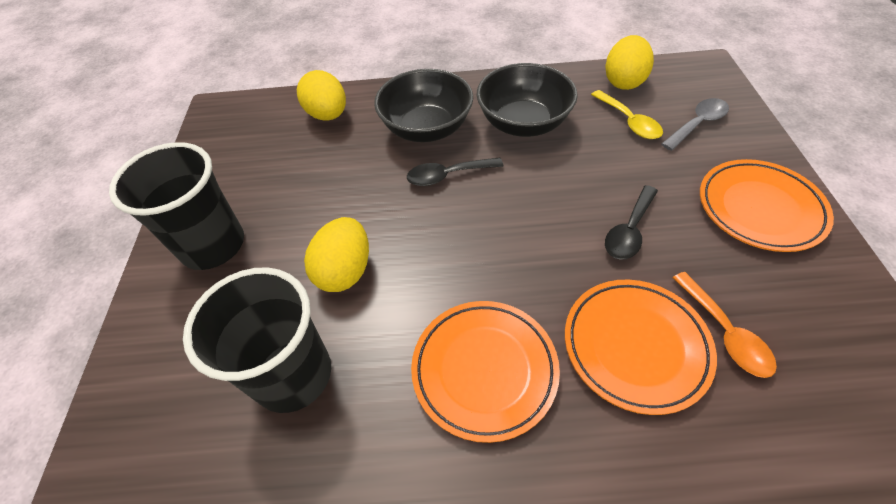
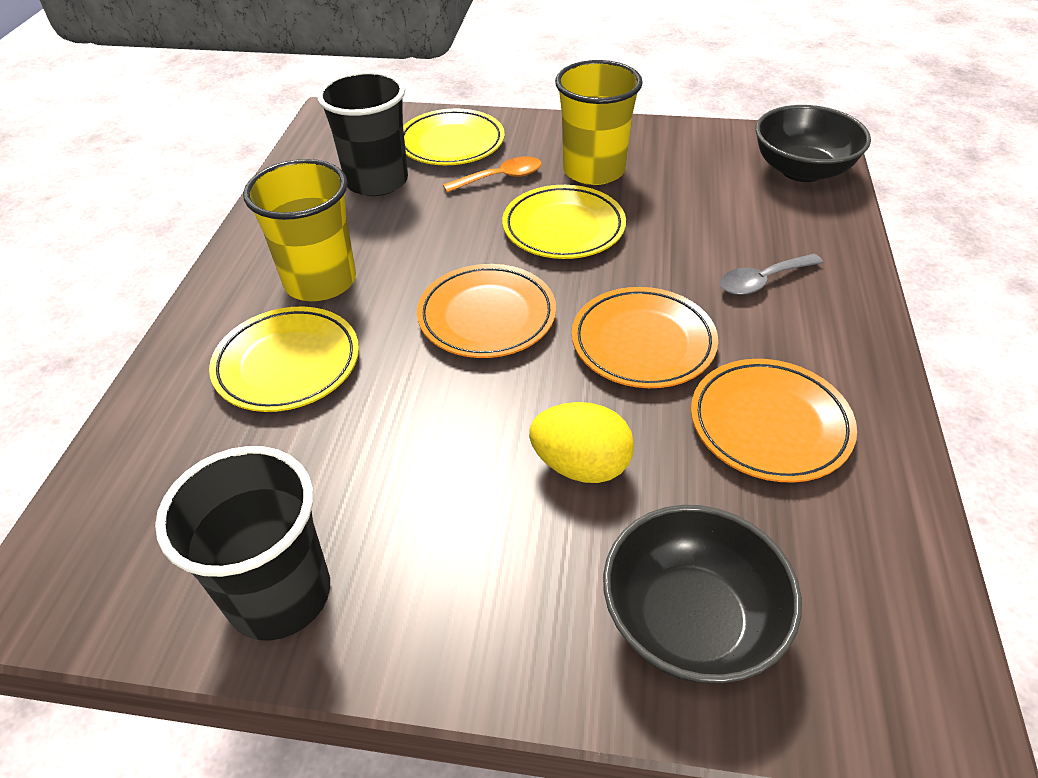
black spoon: 2 -> 0
yellow cup: 0 -> 2
yellow egg: 3 -> 1
yellow plate: 0 -> 3
yellow spoon: 1 -> 0

